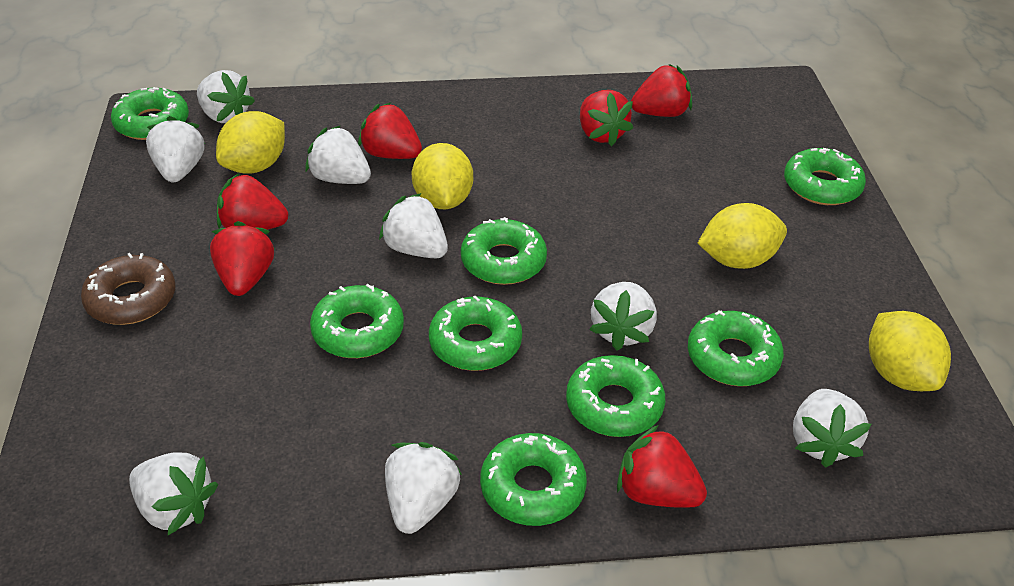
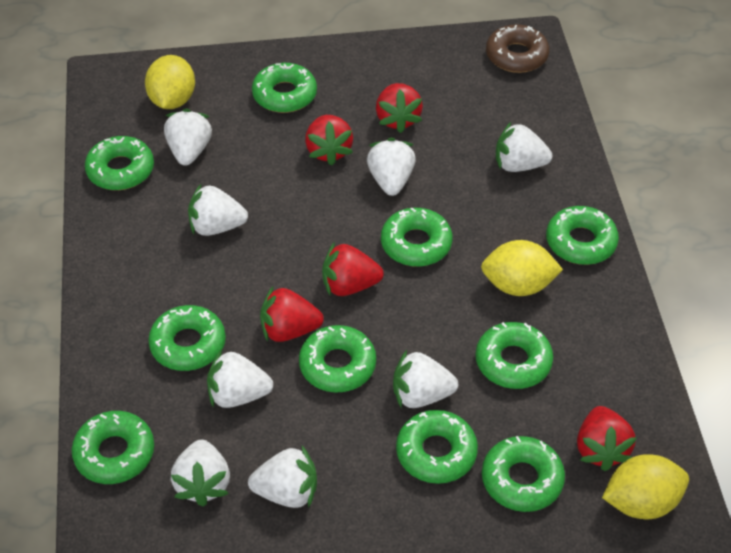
green donut: 8 -> 10
red strawberry: 6 -> 5
yellow lemon: 4 -> 3

